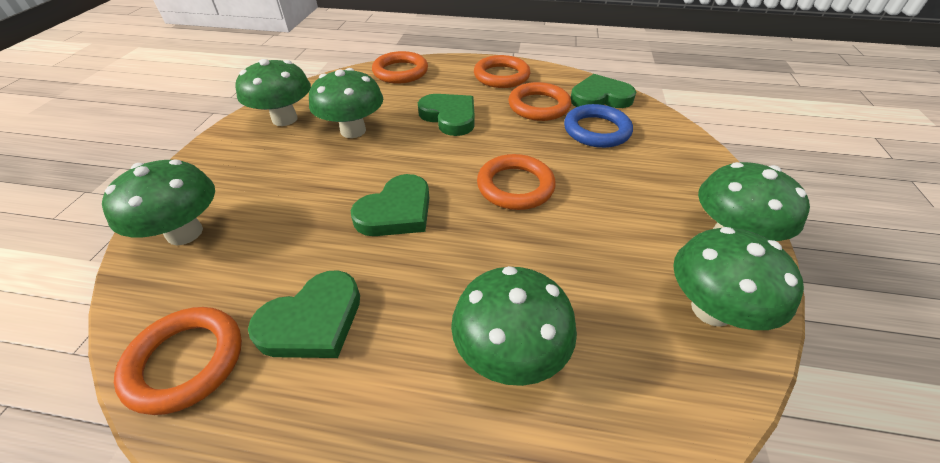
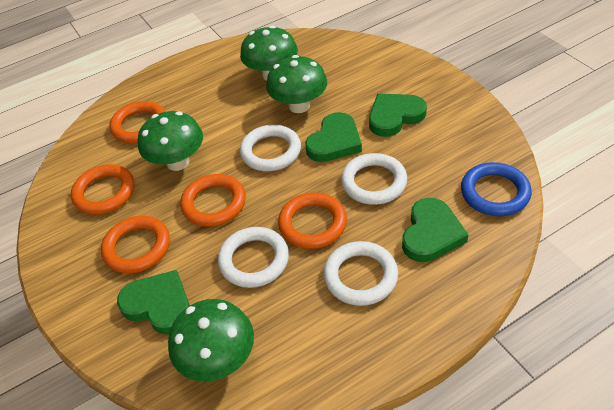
green mushroom: 6 -> 4
white ring: 0 -> 4

